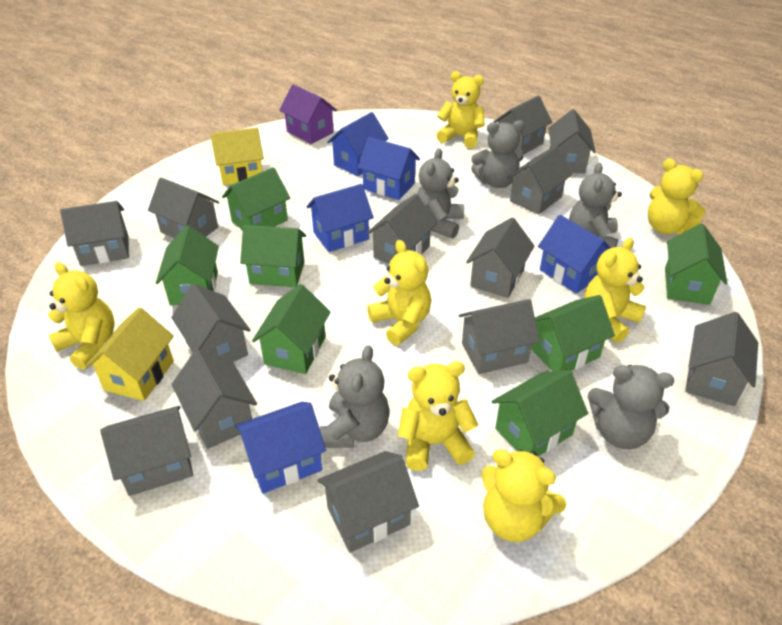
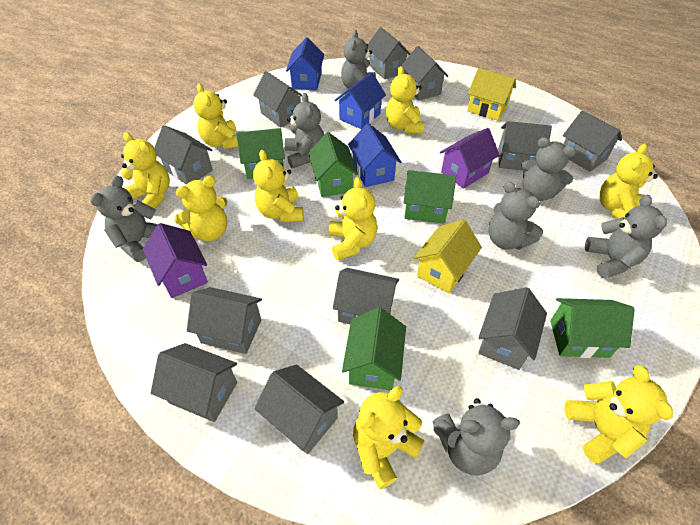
blue house: 5 -> 3
green house: 7 -> 5
grey house: 13 -> 11
grey teddy bear: 5 -> 7
purple house: 1 -> 2
yellow teddy bear: 7 -> 9

